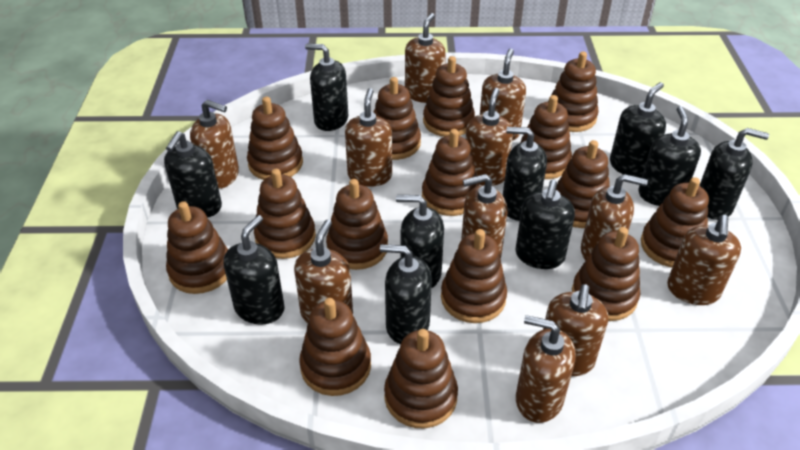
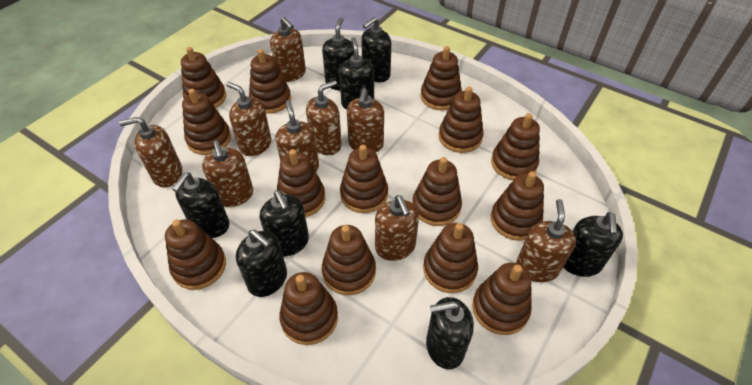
black soap dispenser: 10 -> 8
brown soap dispenser: 11 -> 9

